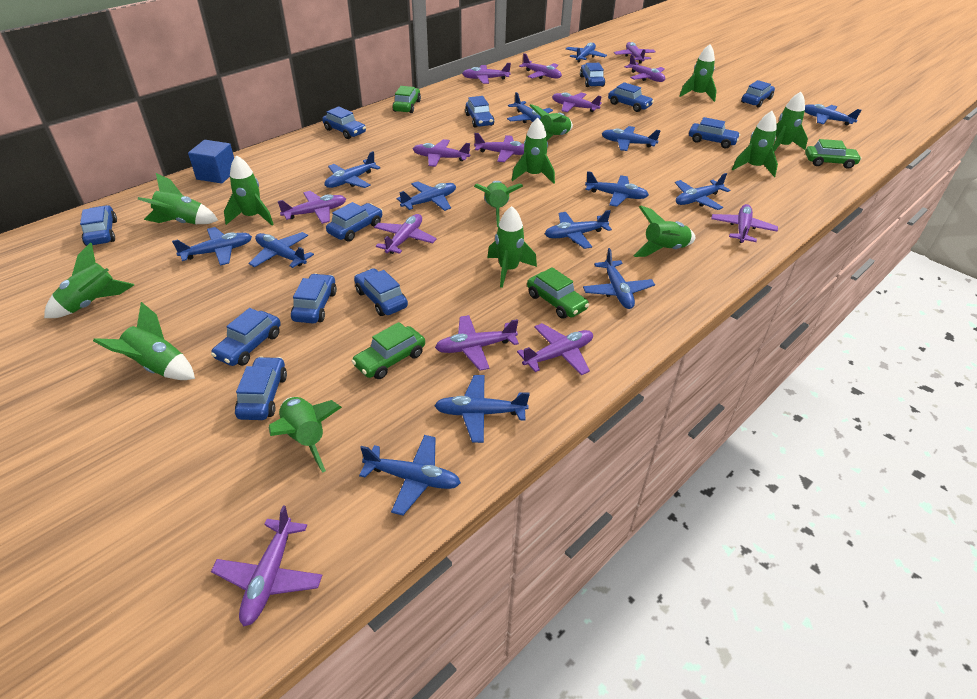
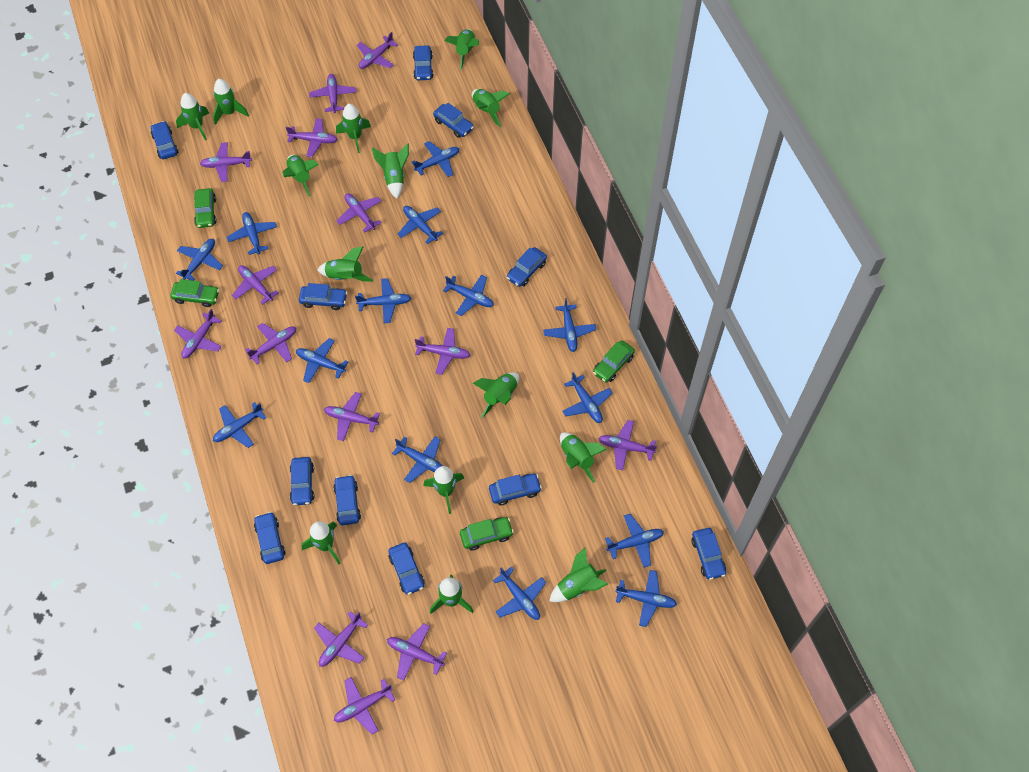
blue car: 12 -> 11
blue cube: 1 -> 0
green rocket: 13 -> 14
purple plane: 13 -> 14

